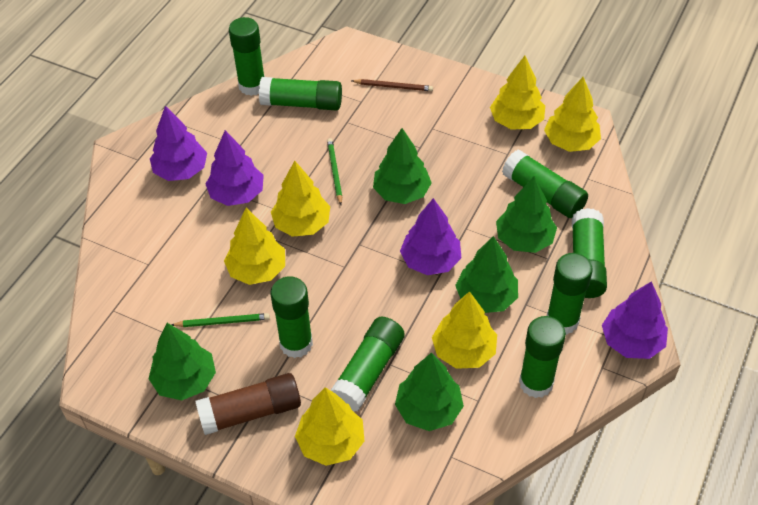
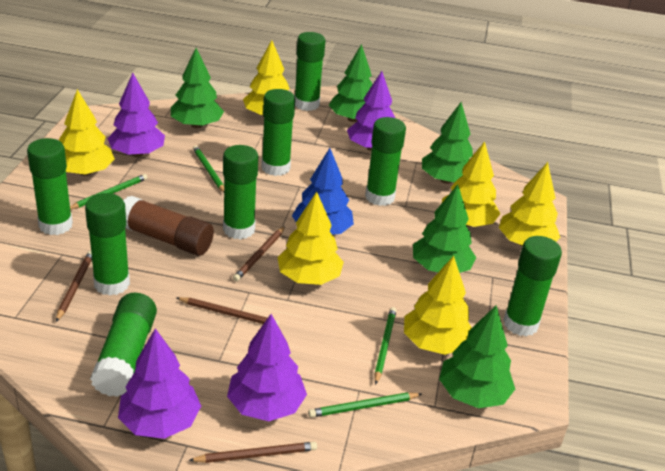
blue tree: 0 -> 1
brown pencil: 1 -> 4
green pencil: 2 -> 4

